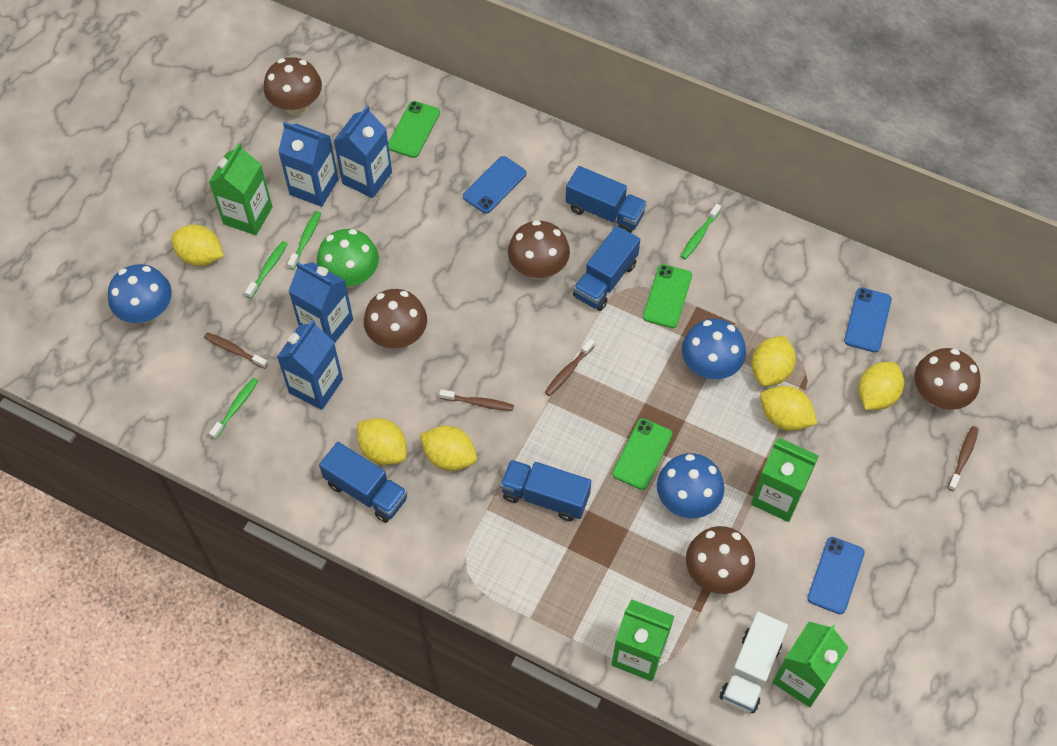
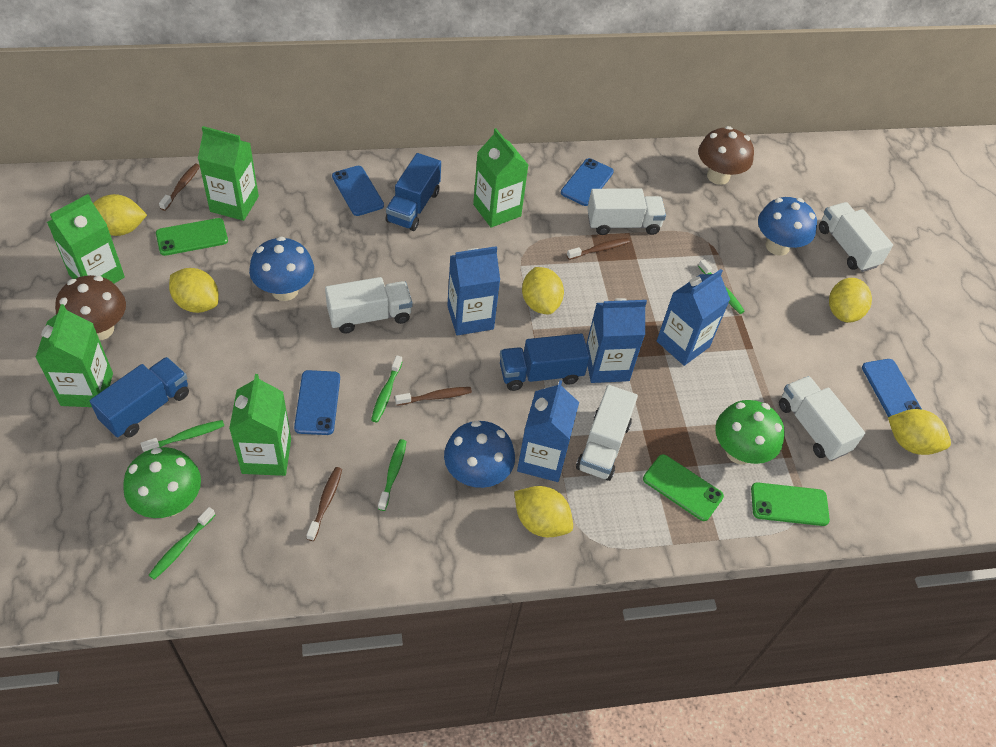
blue phone: 3 -> 4
blue truck: 4 -> 3
brown mushroom: 5 -> 2
green carton: 4 -> 5
green mushroom: 1 -> 2
green toothbrush: 4 -> 5
white truck: 1 -> 5

